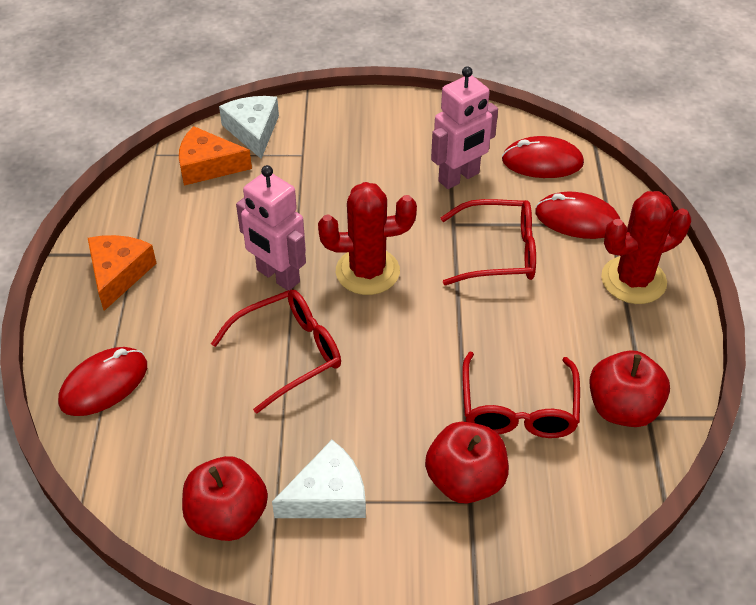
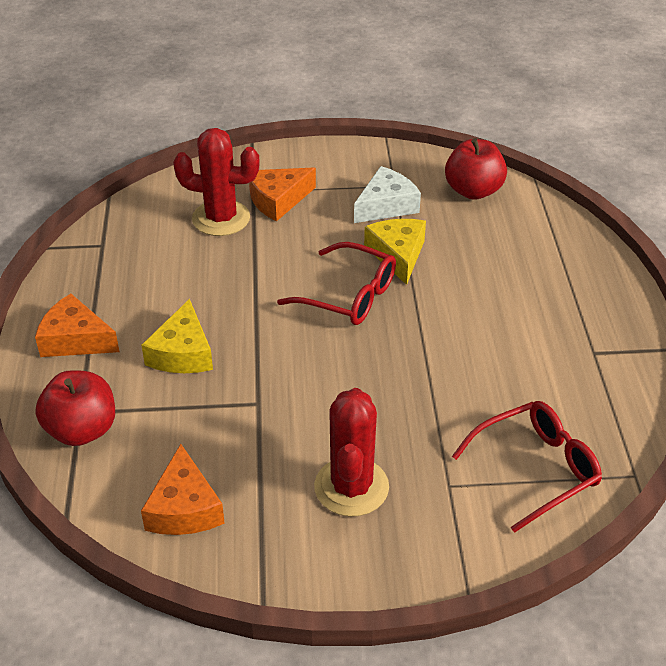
orange cheese: 2 -> 3
pink robot: 2 -> 0
red apple: 3 -> 2
red glasses: 3 -> 2
red mouse: 3 -> 0
white cheese: 2 -> 1
yellow cheese: 0 -> 2

